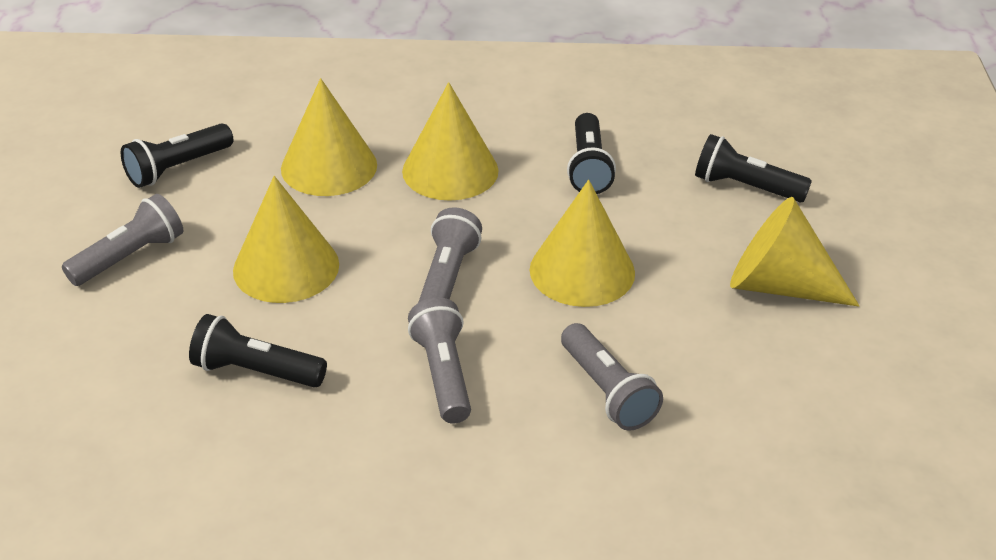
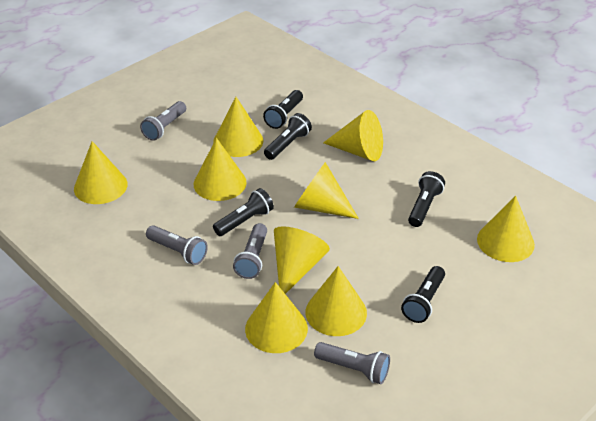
black flashlight: 4 -> 5
yellow cone: 5 -> 9

